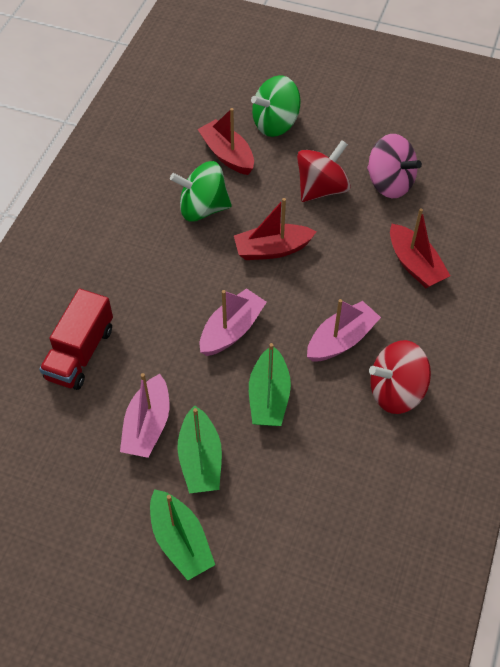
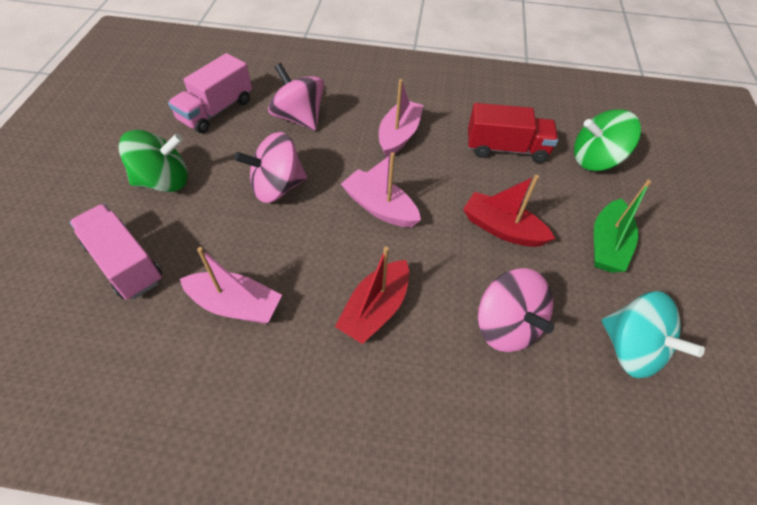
green boat: 3 -> 1
pink spinning top: 1 -> 3
pink truck: 0 -> 2
red boat: 3 -> 2
red spinning top: 2 -> 0
turquoise spinning top: 0 -> 1

